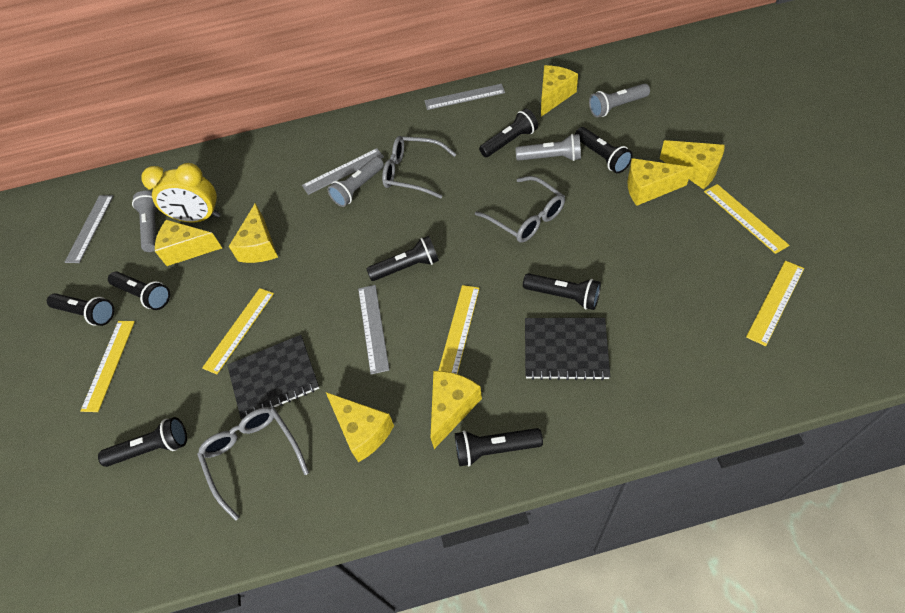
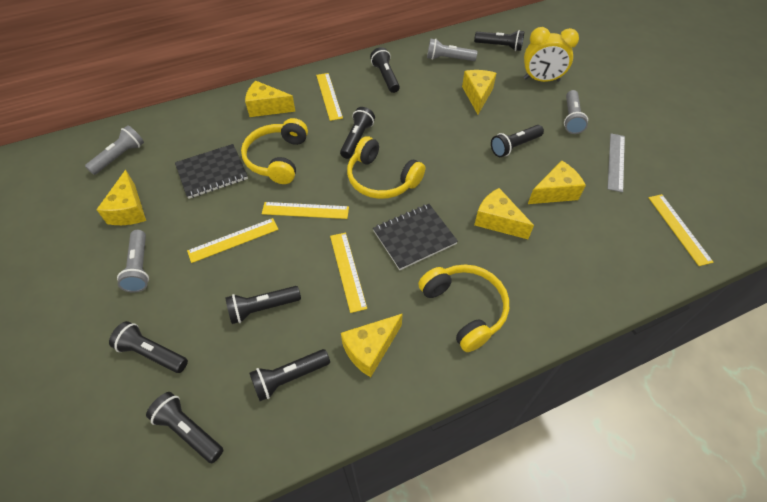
grey glasses: 3 -> 0
grey ruler: 4 -> 1
yellow cheese: 7 -> 6
yellow headphones: 0 -> 3

